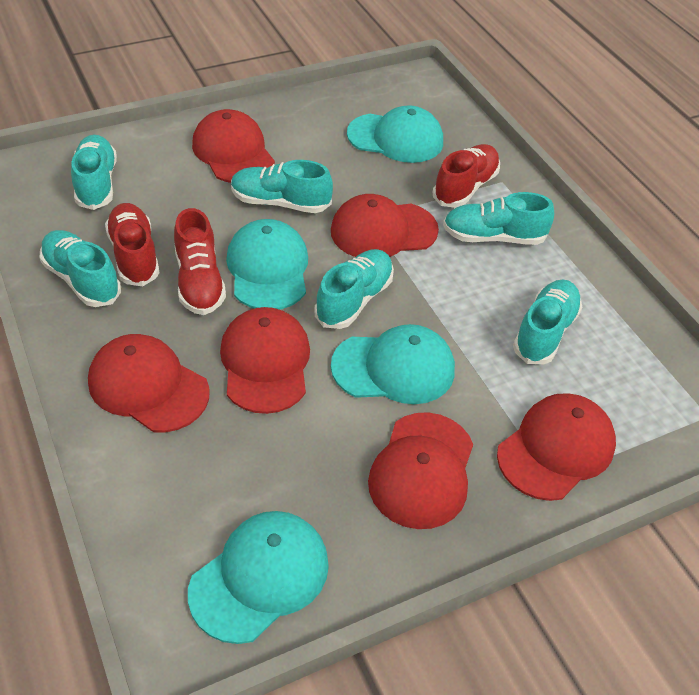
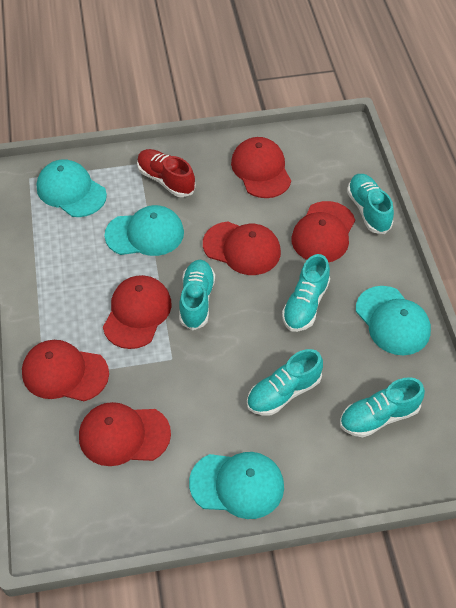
red shoe: 3 -> 1
turquoise shoe: 6 -> 5

